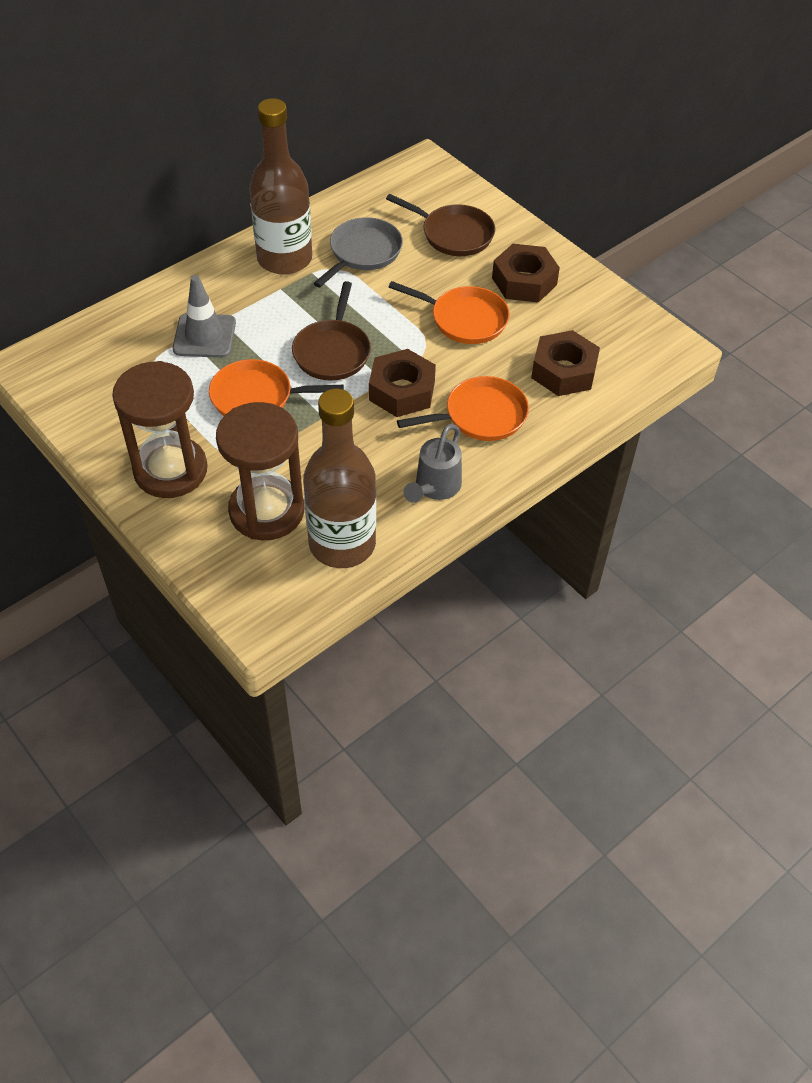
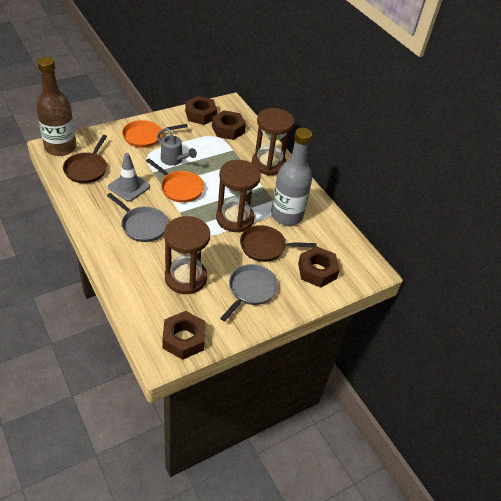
brown bottle: 2 -> 1
brown hourglass: 2 -> 3
brown nut: 3 -> 4
grey bottle: 0 -> 1
grey pan: 1 -> 2
orange pan: 3 -> 2

